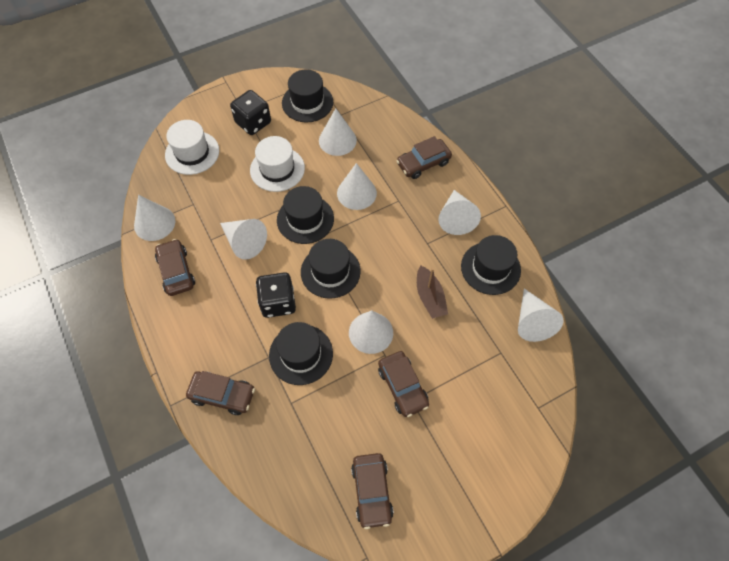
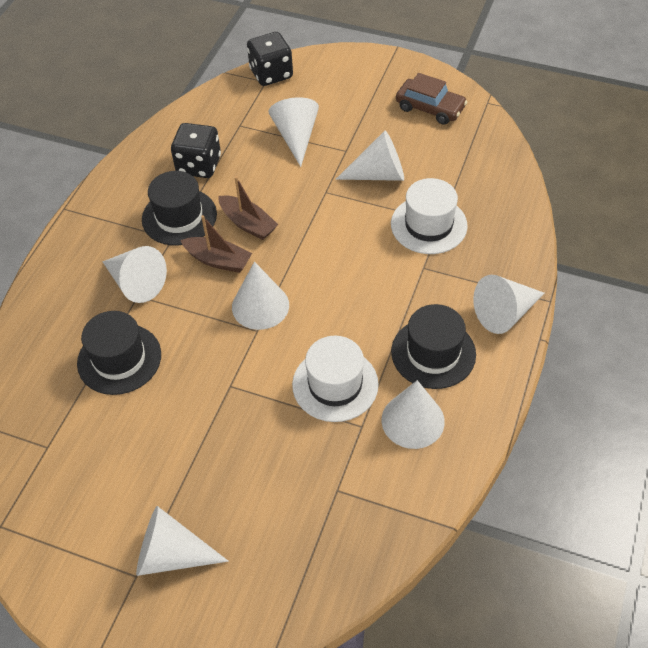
black hat: 5 -> 3
brown boat: 1 -> 2
brown car: 5 -> 1

